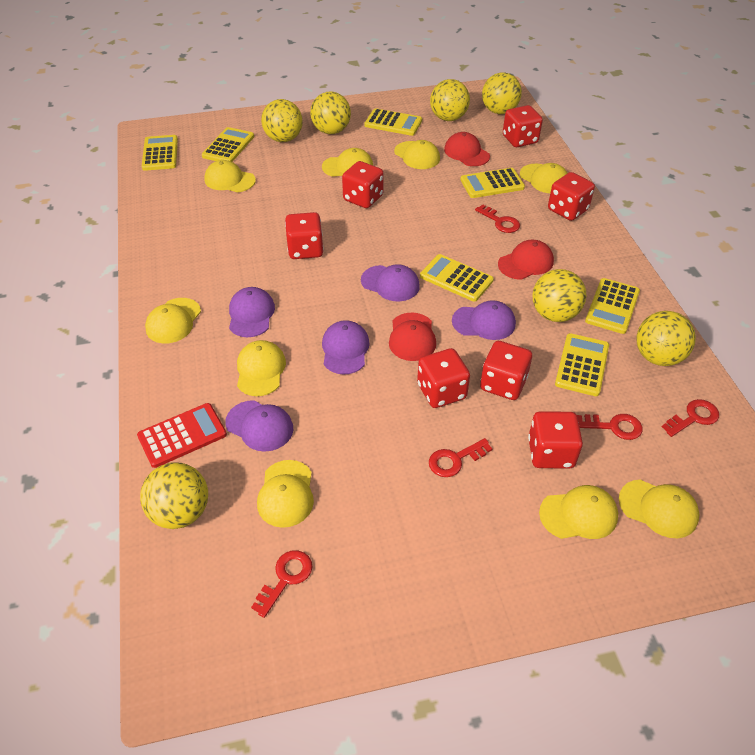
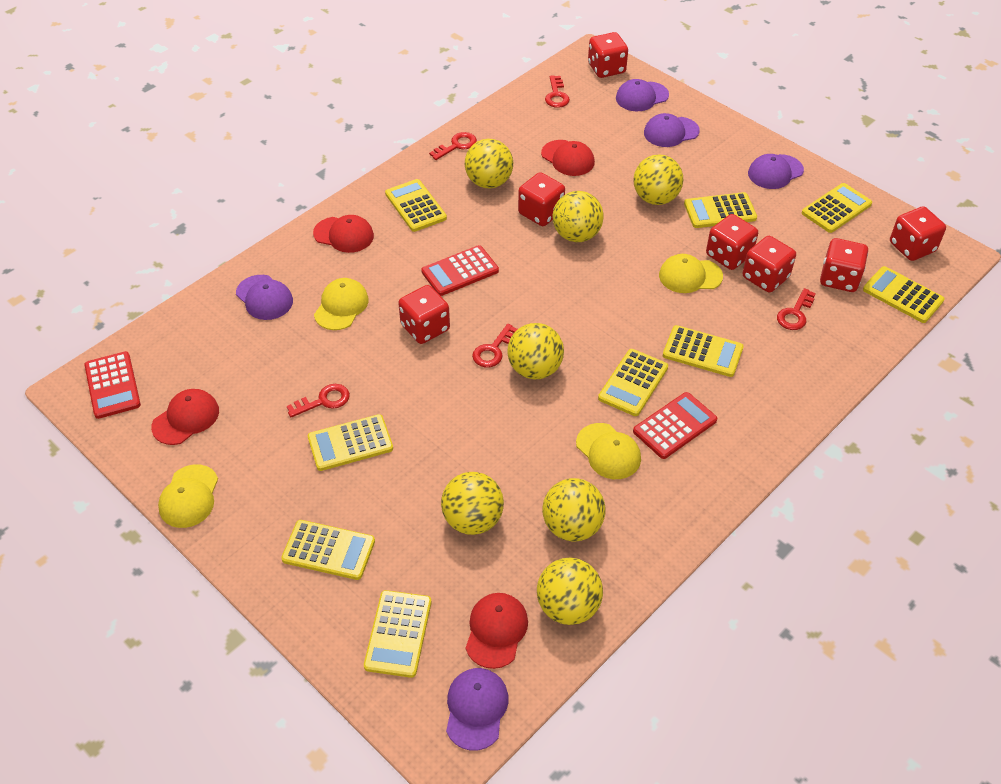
red calculator: 1 -> 3
red cap: 3 -> 4
yellow calculator: 7 -> 9
yellow cap: 9 -> 4

